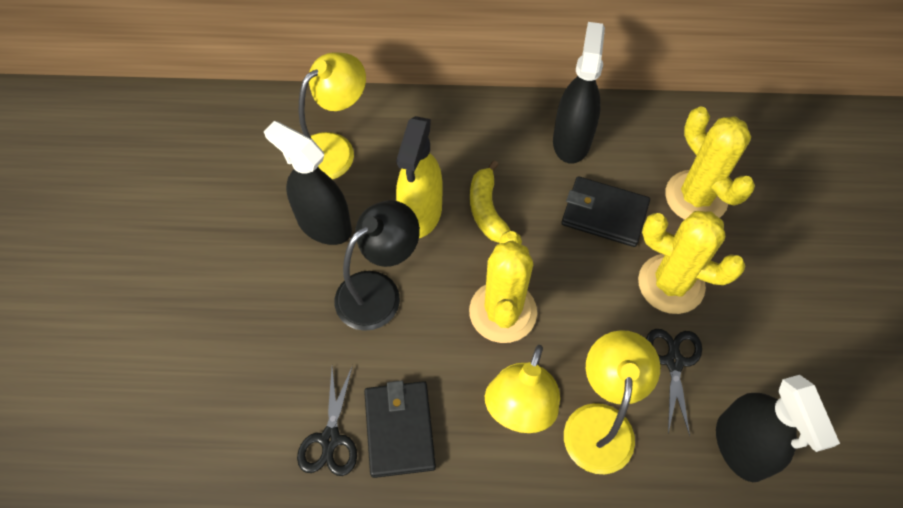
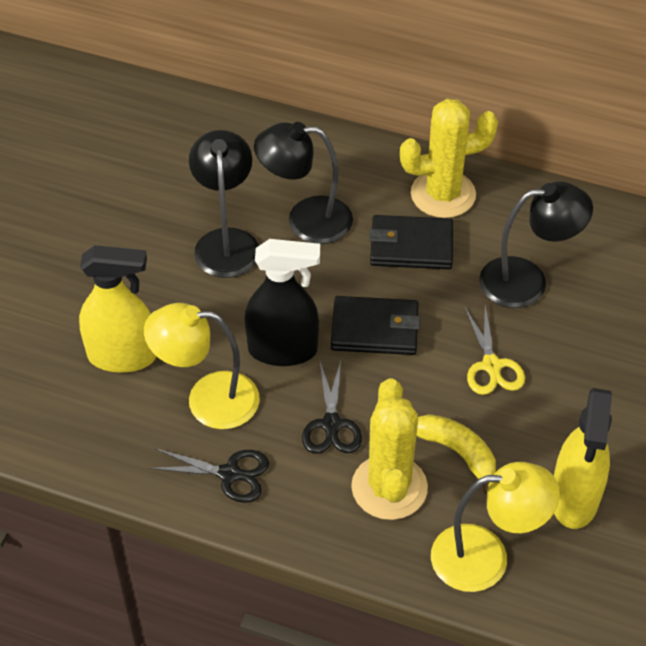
black lamp: 1 -> 3
black spray bottle: 3 -> 1
yellow cactus: 3 -> 2
yellow lamp: 3 -> 2
yellow scissors: 0 -> 1
yellow spray bottle: 1 -> 2

